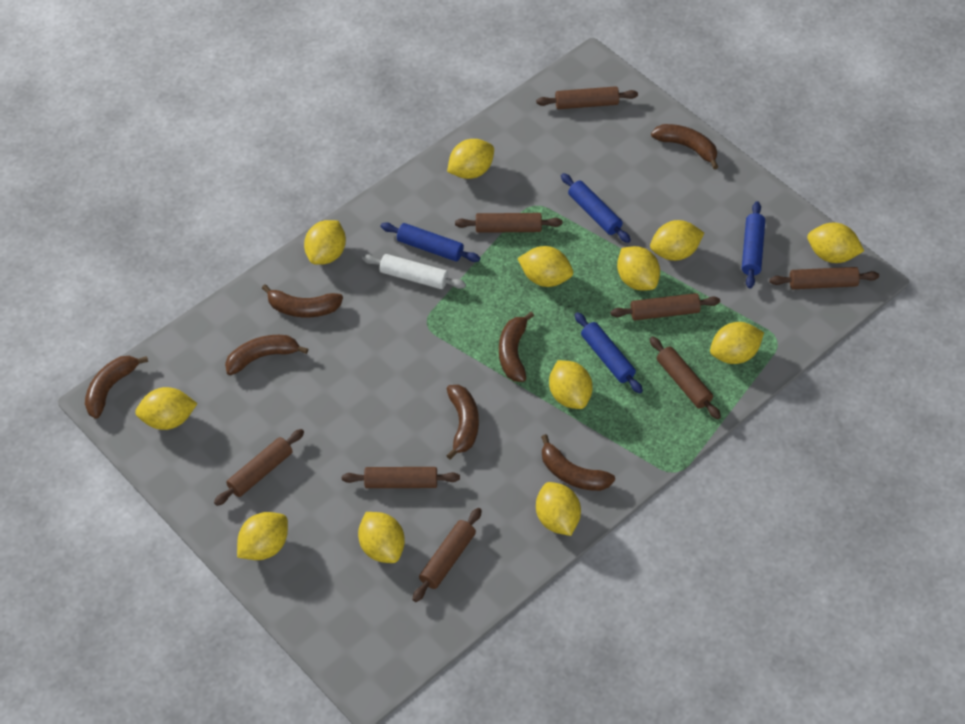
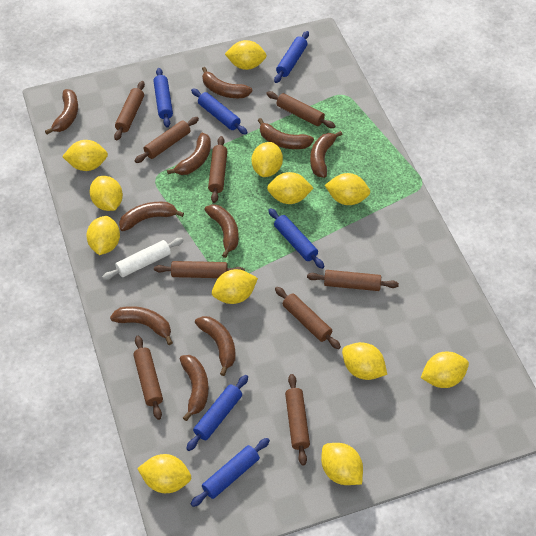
blue rolling pin: 4 -> 6
brown banana: 7 -> 10
brown rolling pin: 8 -> 9

